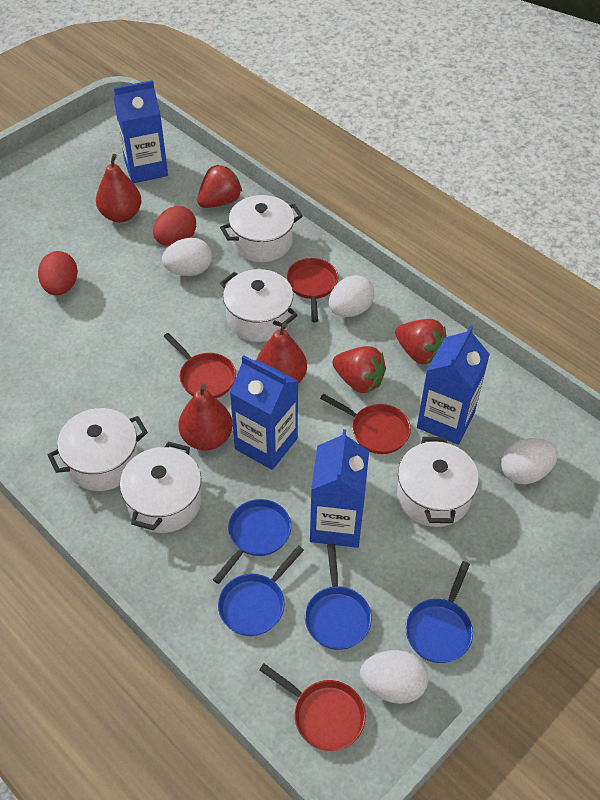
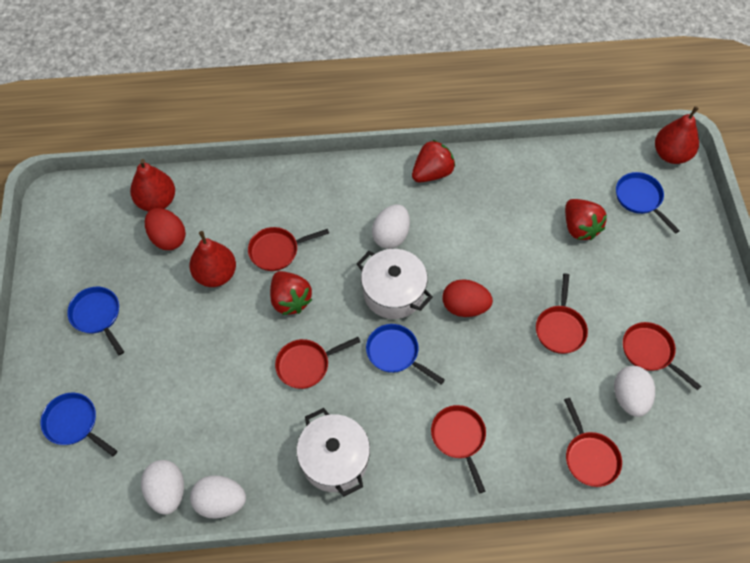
blue carton: 4 -> 0
red pan: 4 -> 6
white pot: 5 -> 2

